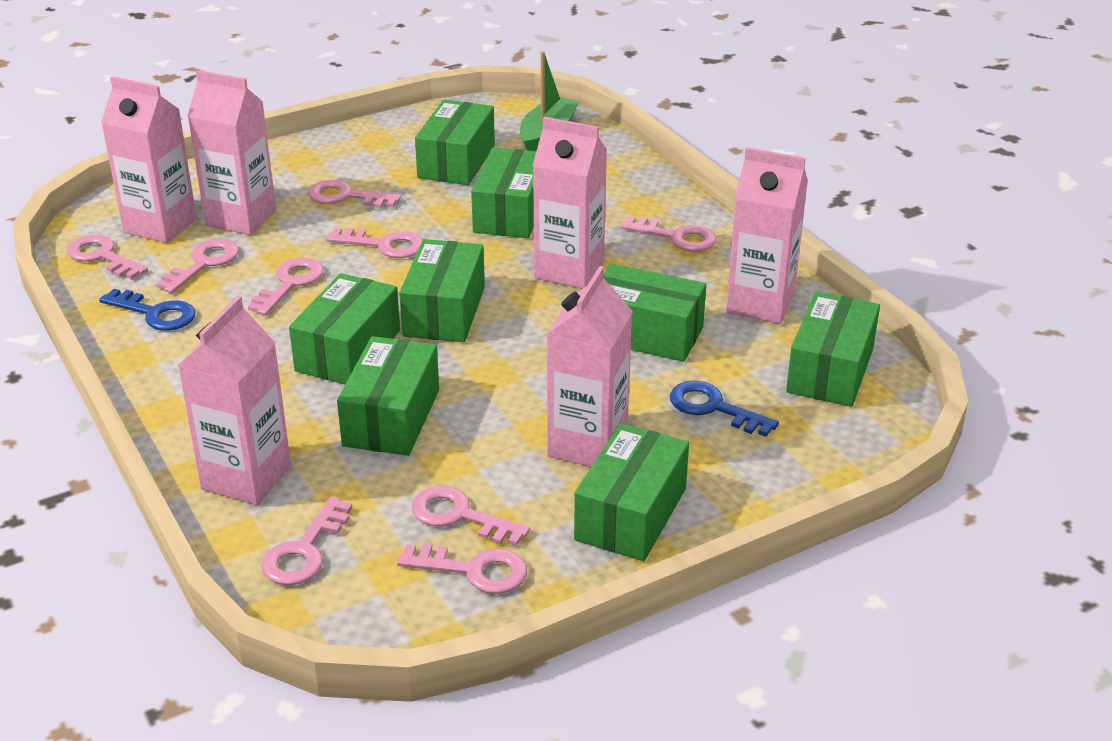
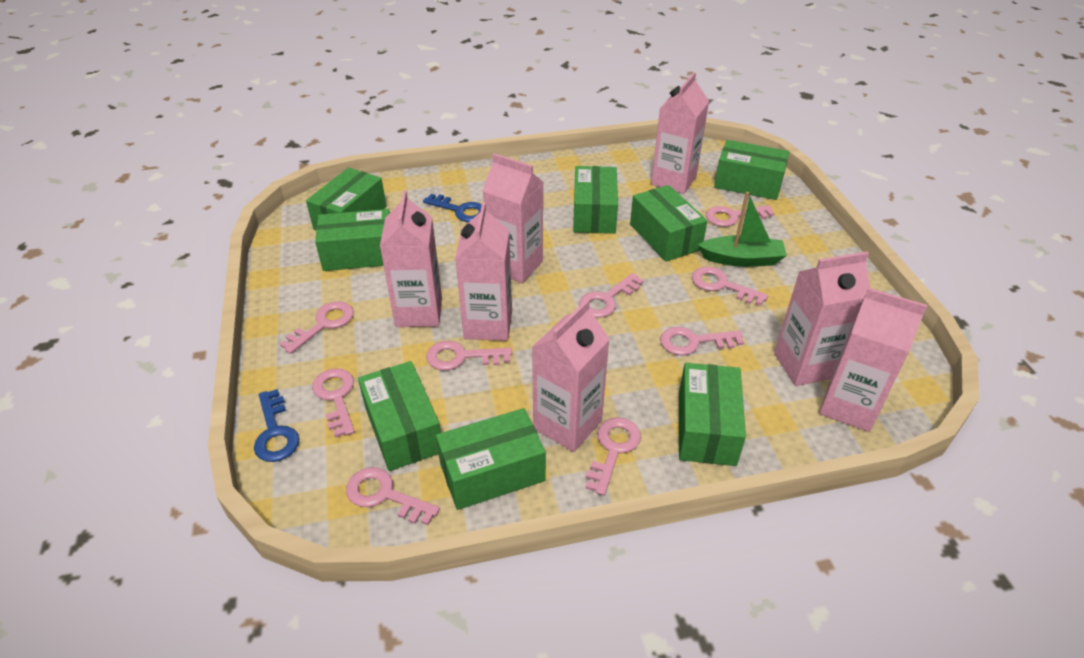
pink carton: 6 -> 7

